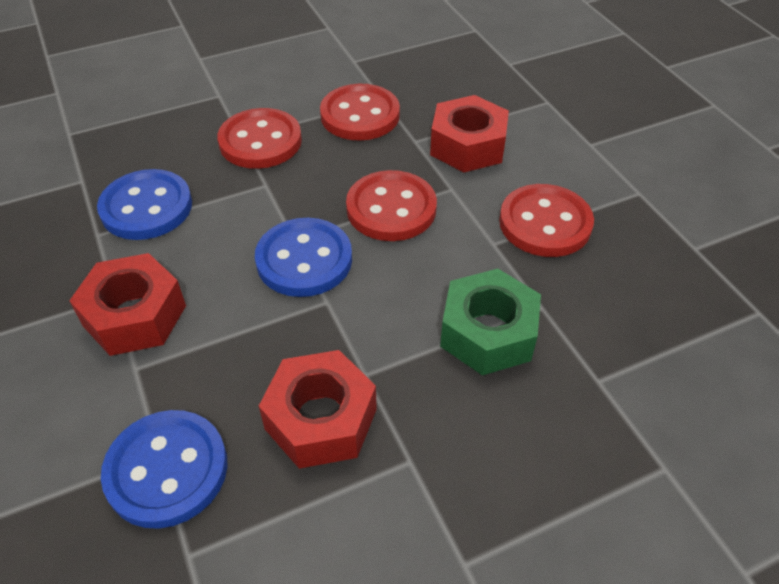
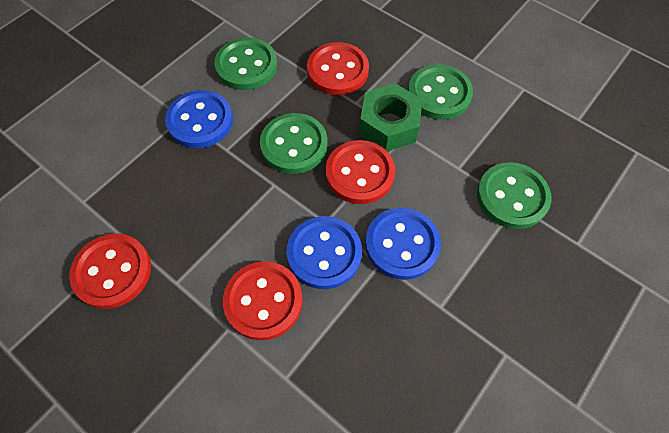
green button: 0 -> 4
red nut: 3 -> 0

